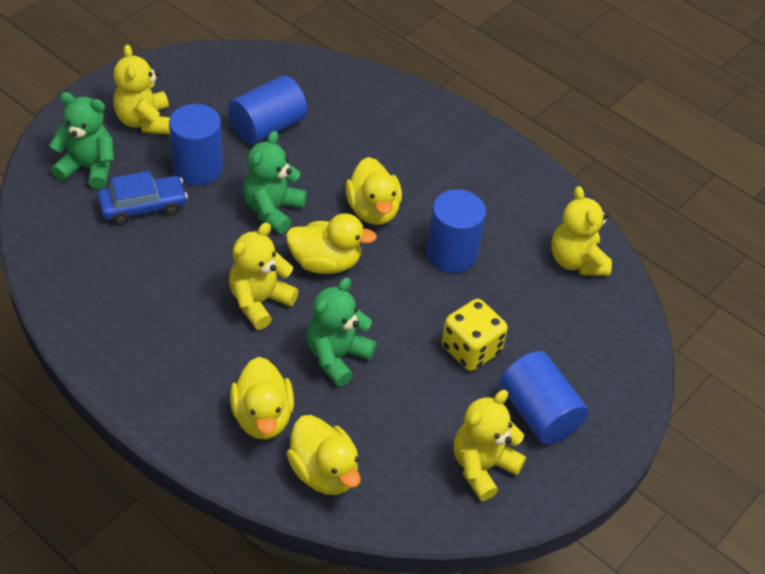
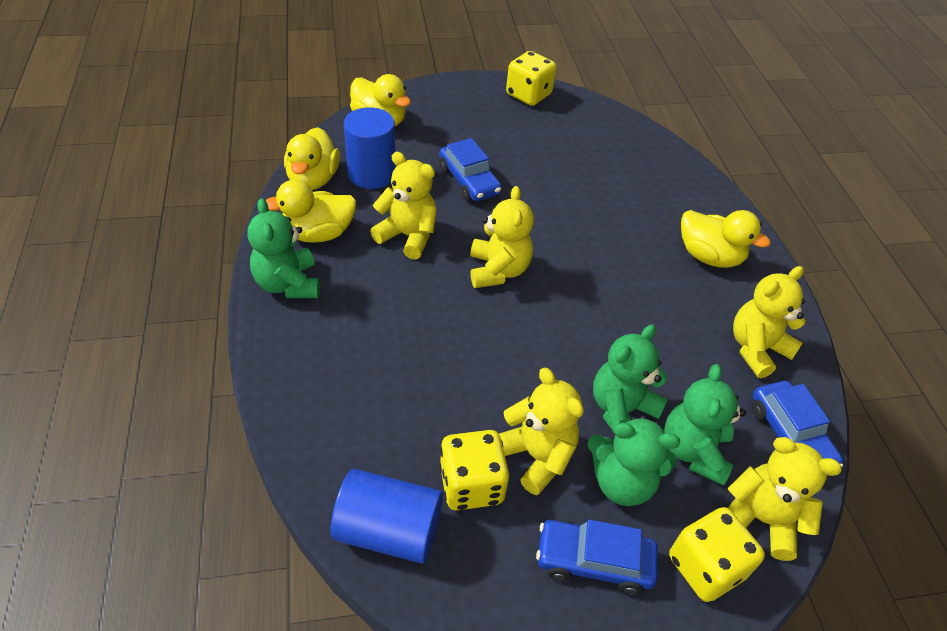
blue car: 1 -> 3
blue cylinder: 4 -> 2
green teddy bear: 3 -> 4
yellow dice: 1 -> 3
yellow teddy bear: 4 -> 5

